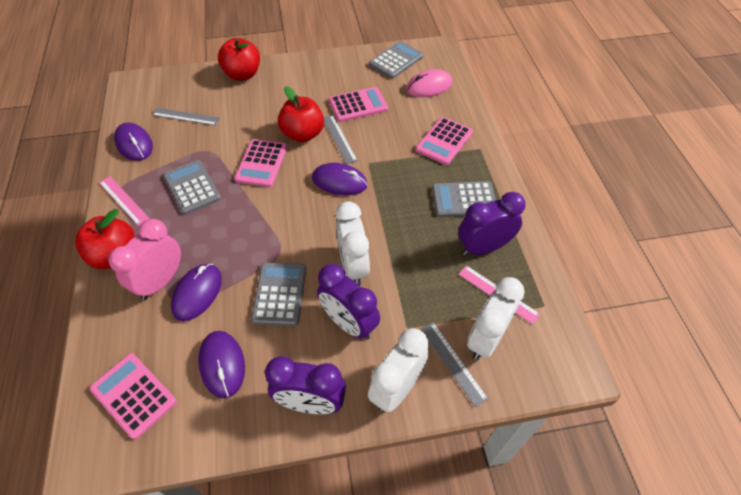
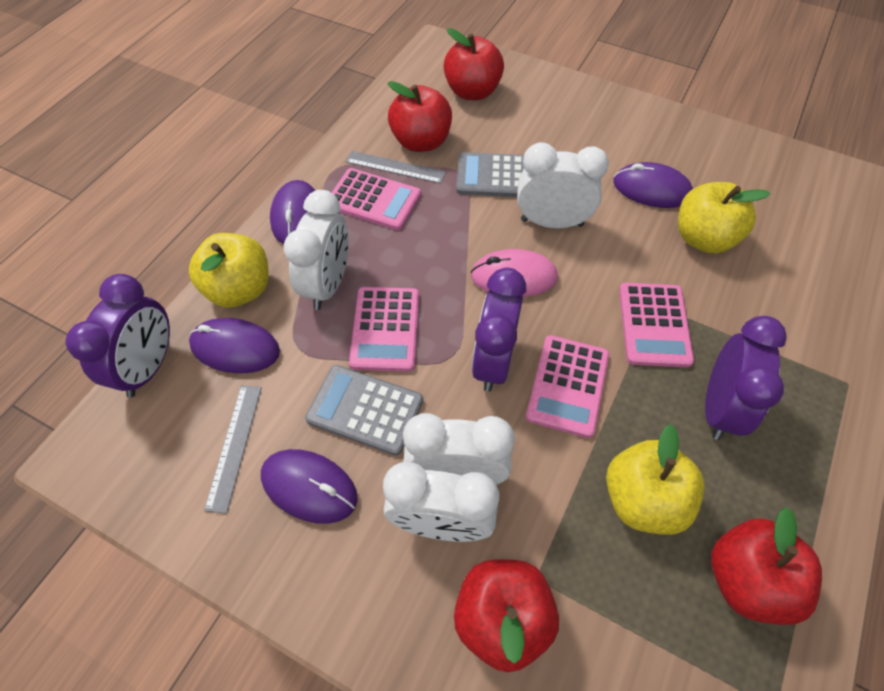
grey calculator: 4 -> 2
grey ruler: 3 -> 2
pink clock: 1 -> 0
pink ruler: 2 -> 0
red apple: 3 -> 4
white clock: 3 -> 4
yellow apple: 0 -> 3

